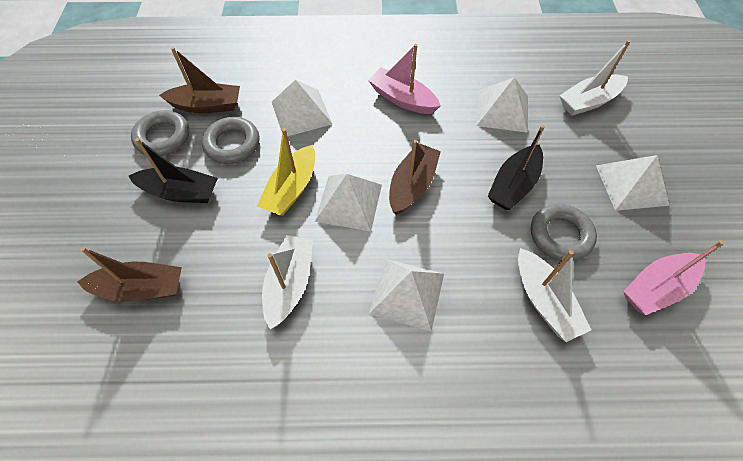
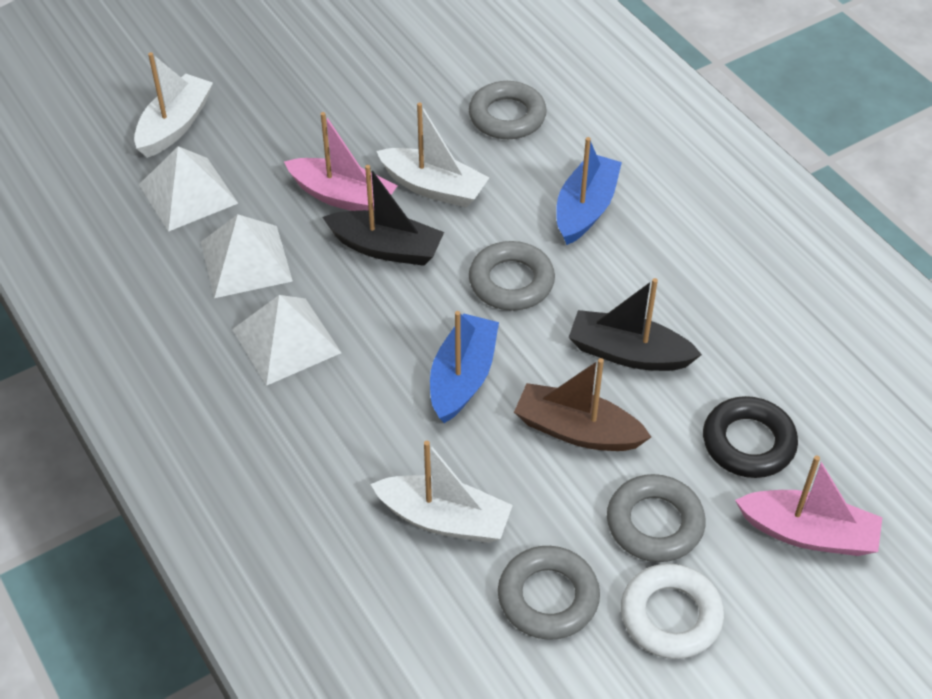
black ring: 0 -> 1
blue boat: 0 -> 2
brown boat: 3 -> 1
grey ring: 3 -> 4
white pyramid: 5 -> 3
white ring: 0 -> 1
yellow boat: 1 -> 0

